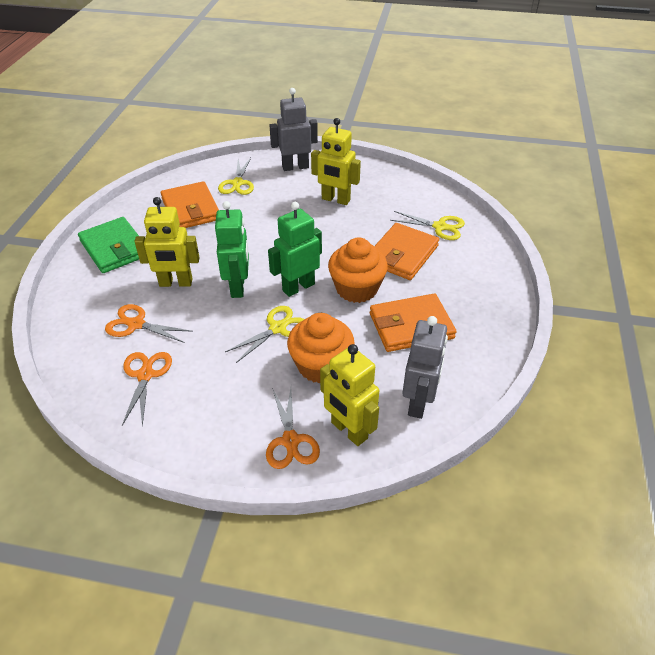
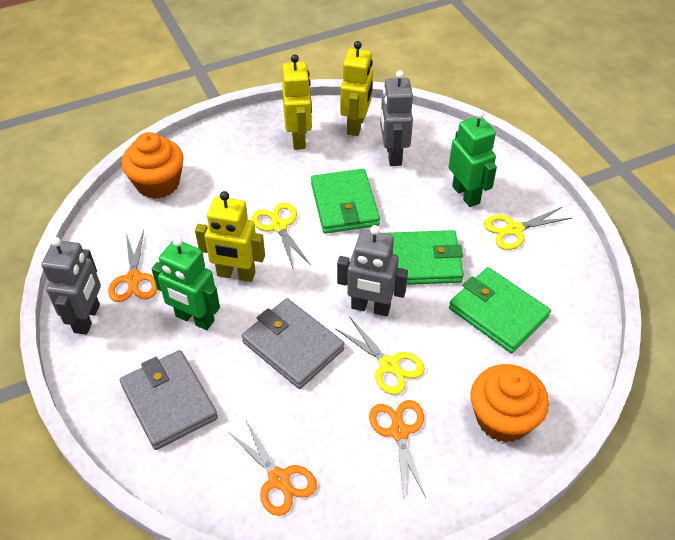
green wallet: 1 -> 3
grey robot: 2 -> 3
grey wallet: 0 -> 2
orange wallet: 3 -> 0

